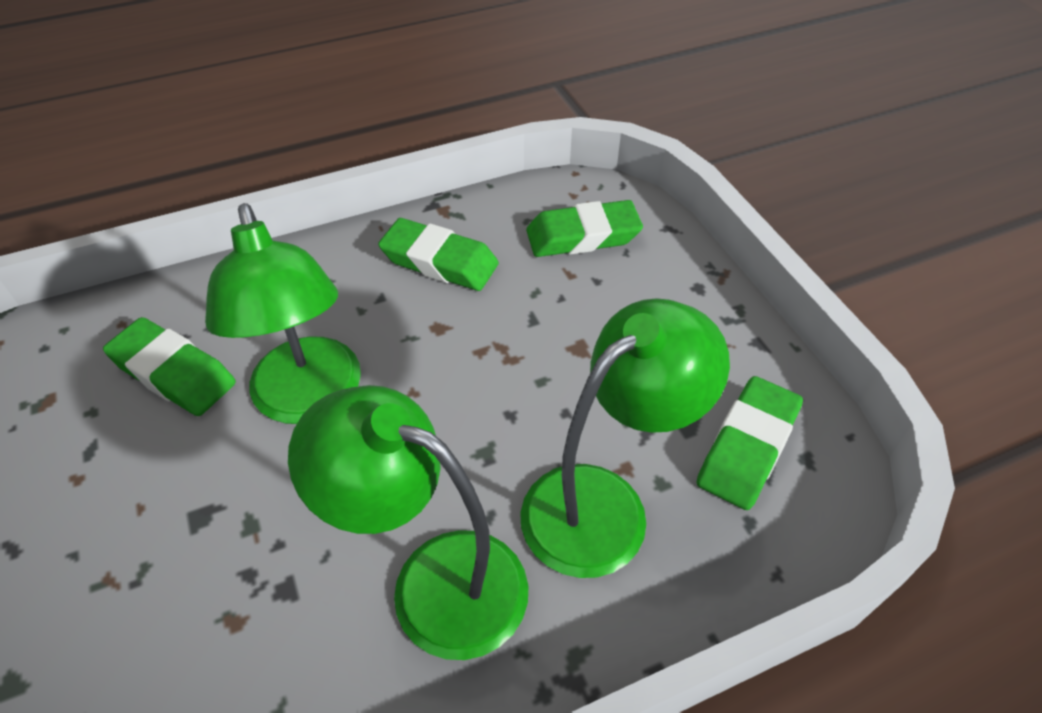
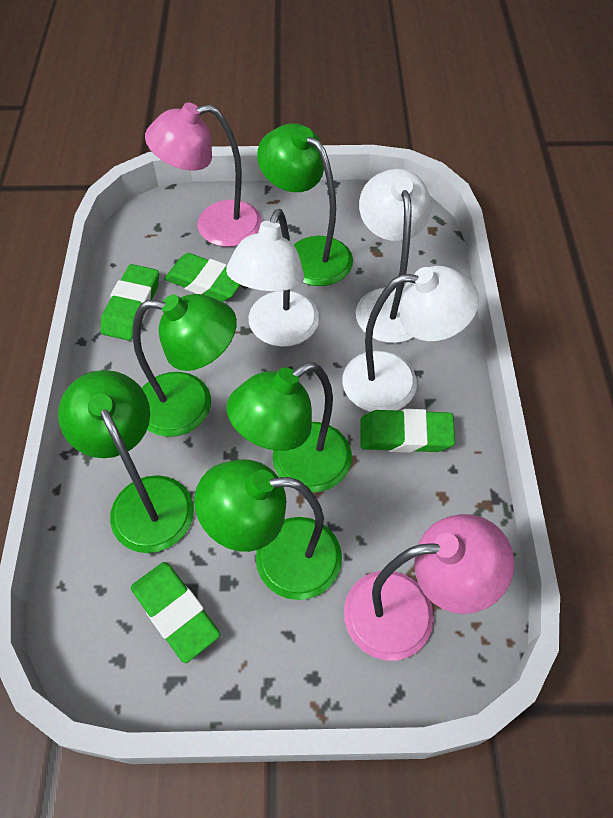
green lamp: 3 -> 5
pink lamp: 0 -> 2
white lamp: 0 -> 3

